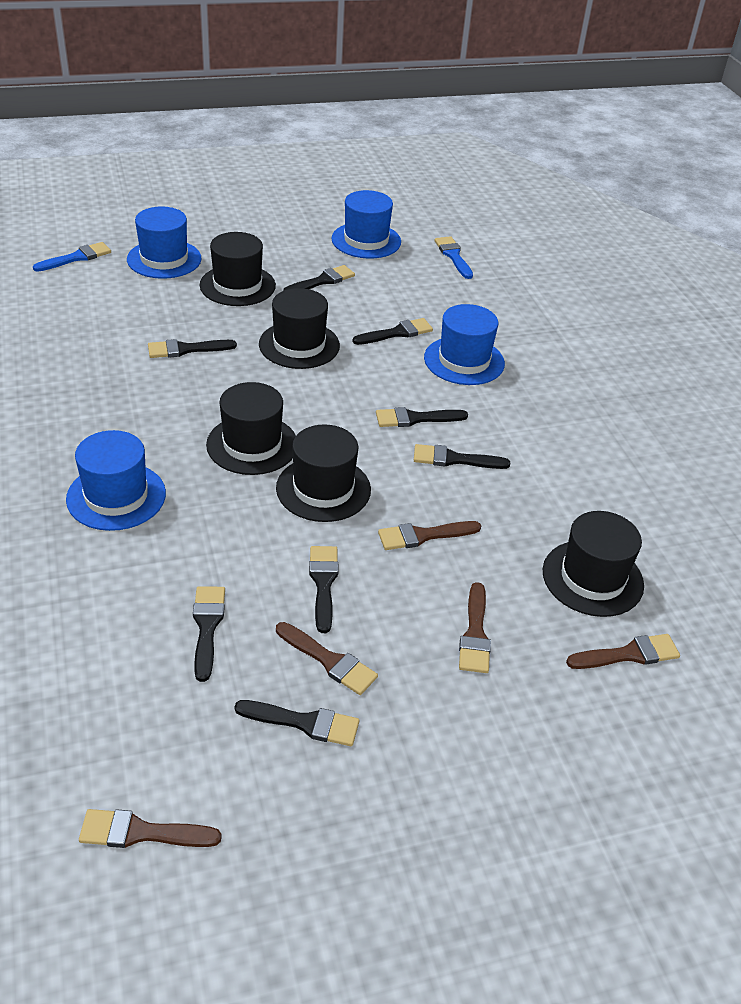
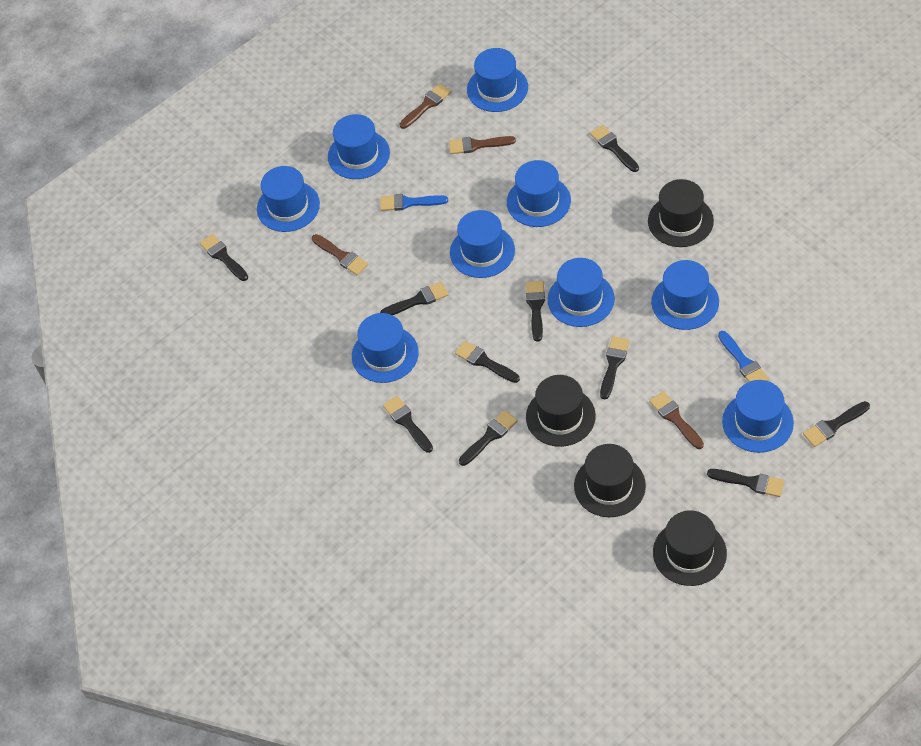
black brush: 8 -> 10
black hat: 5 -> 4
blue hat: 4 -> 9
brown brush: 5 -> 4

